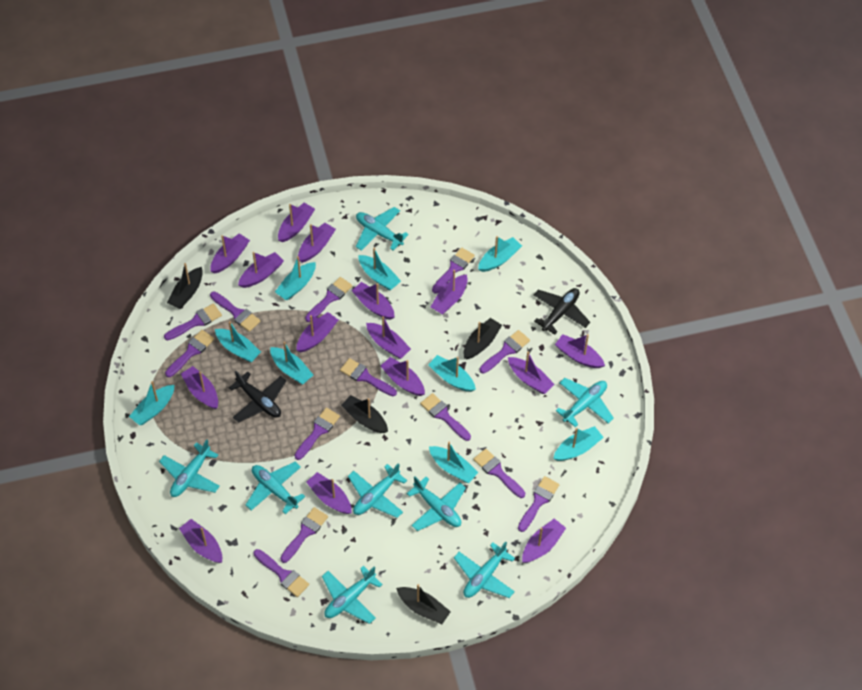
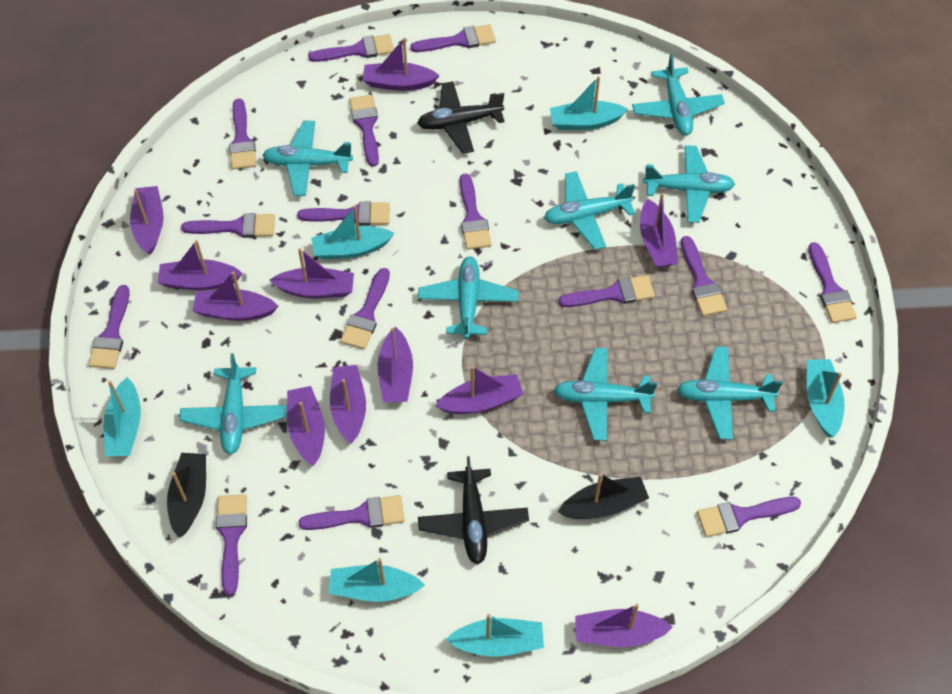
black boat: 4 -> 2
purple boat: 15 -> 11
purple brush: 13 -> 15
turquoise boat: 9 -> 6

